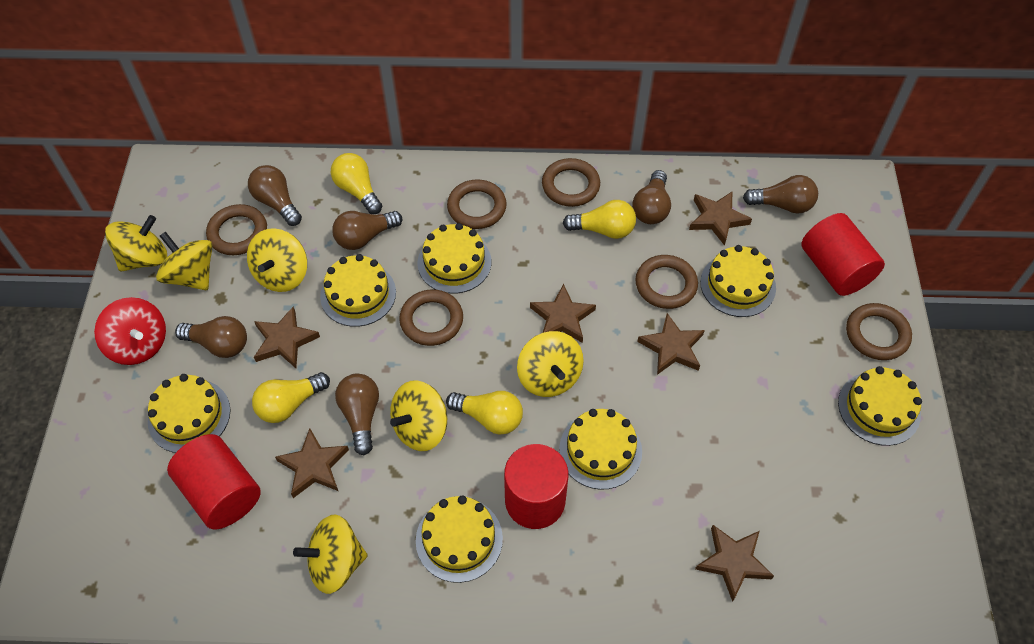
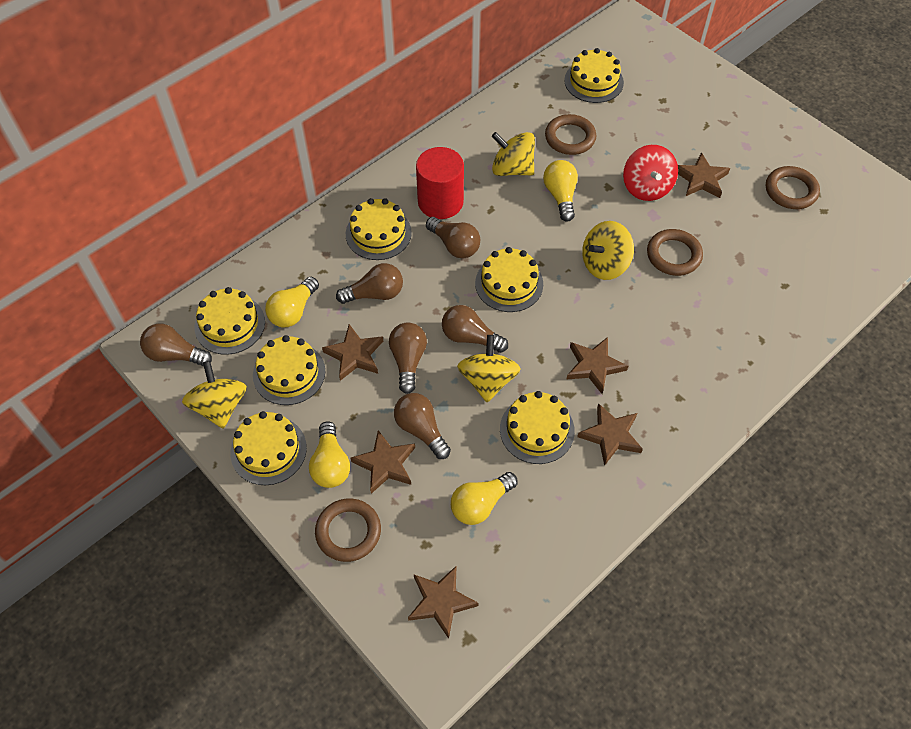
brown ring: 6 -> 4
red cylinder: 3 -> 1
yellow spinning top: 6 -> 4

